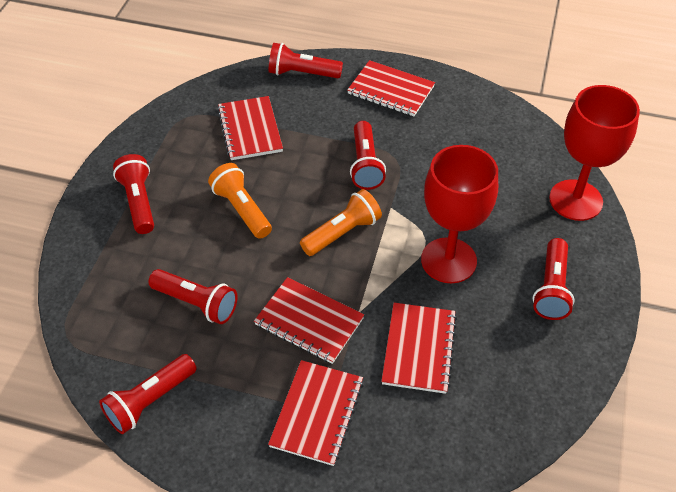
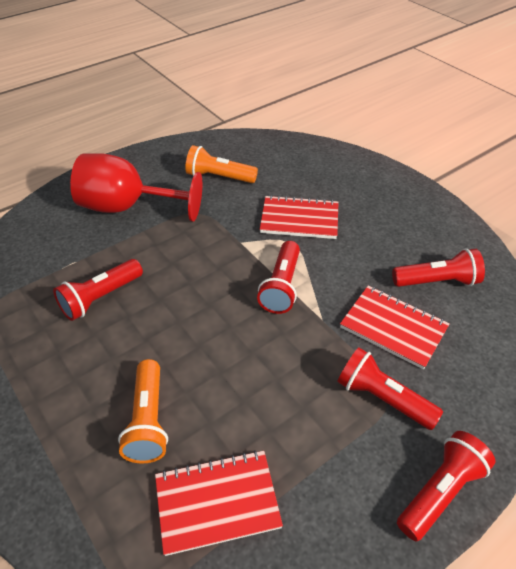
red flashlight: 6 -> 5
red goblet: 2 -> 1
red notebook: 5 -> 3

